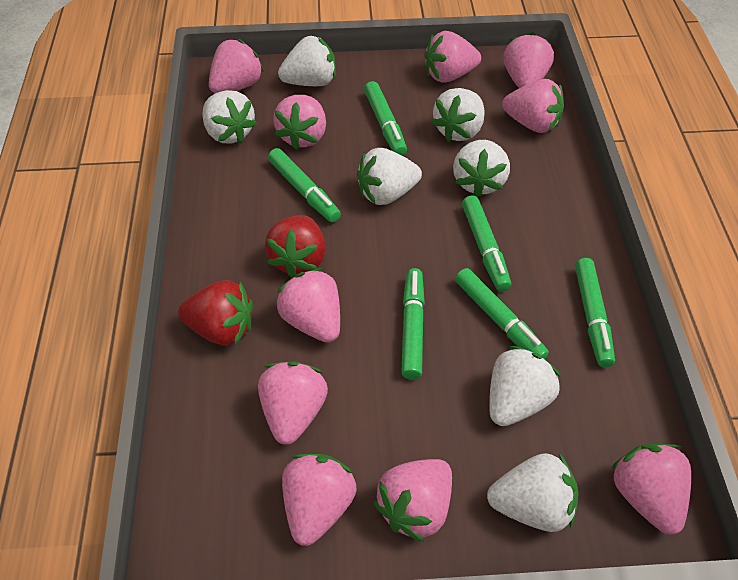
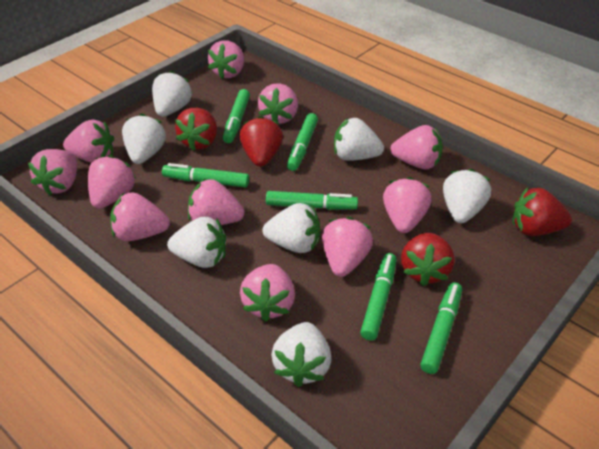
pink strawberry: 10 -> 11
red strawberry: 2 -> 4

